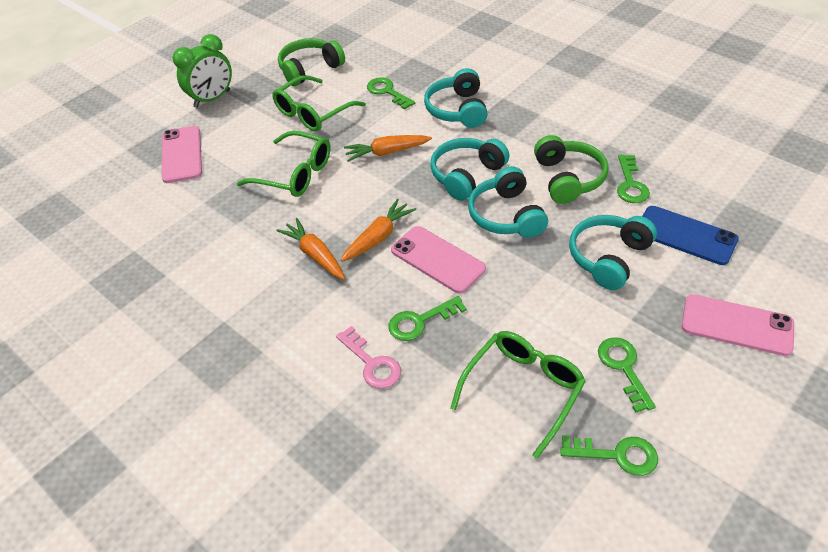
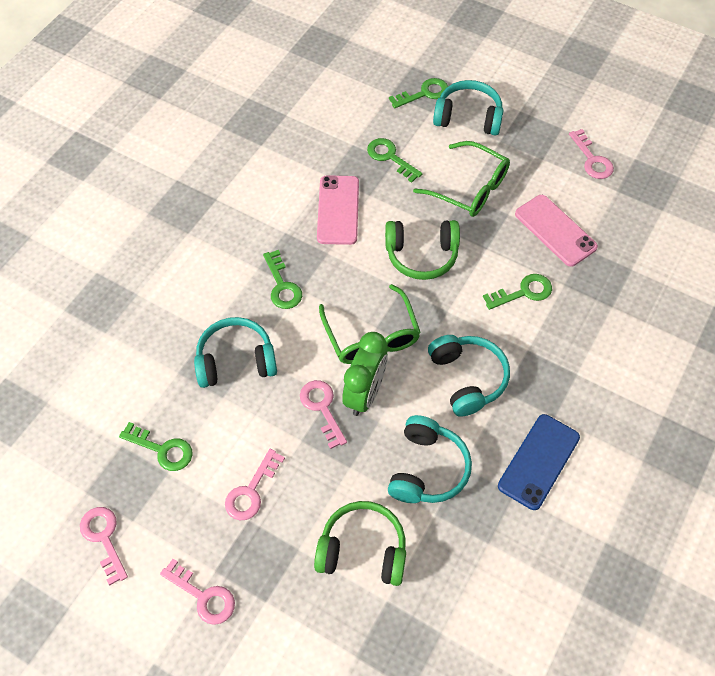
green glasses: 3 -> 2
orange carrot: 3 -> 0
pink key: 1 -> 5
pink phone: 3 -> 2

